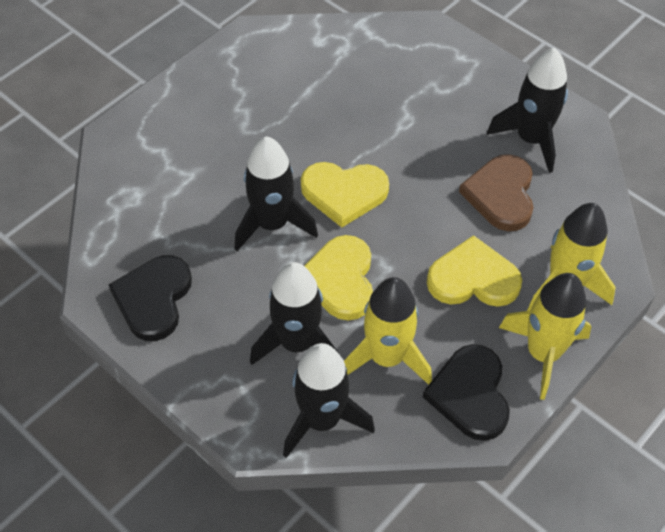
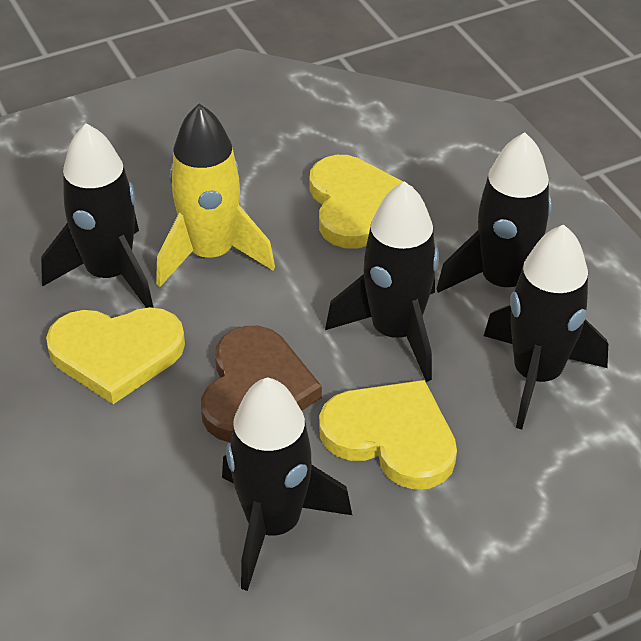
black heart: 2 -> 0
black rocket: 4 -> 5
yellow rocket: 3 -> 1

